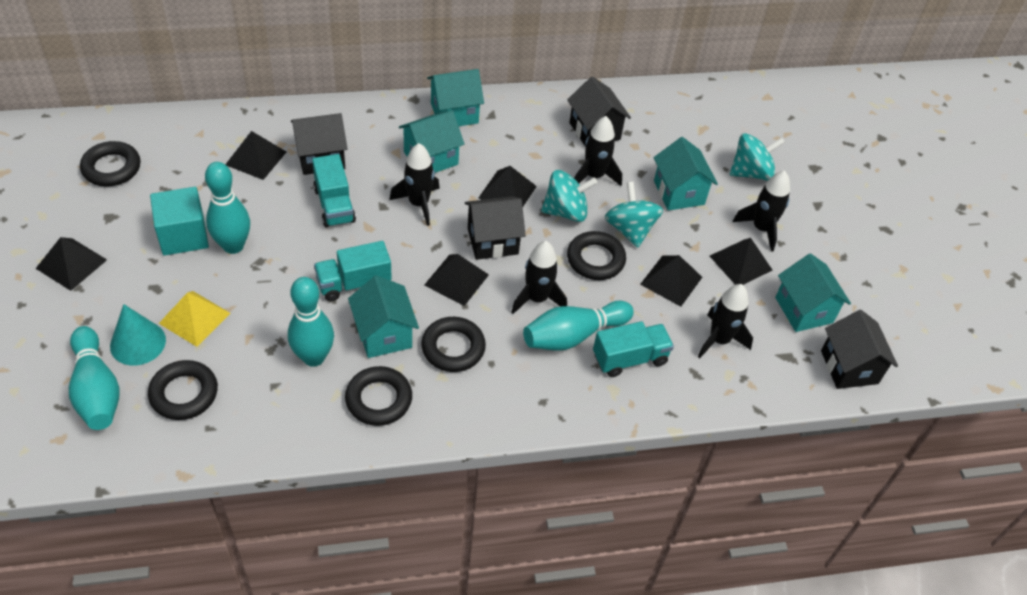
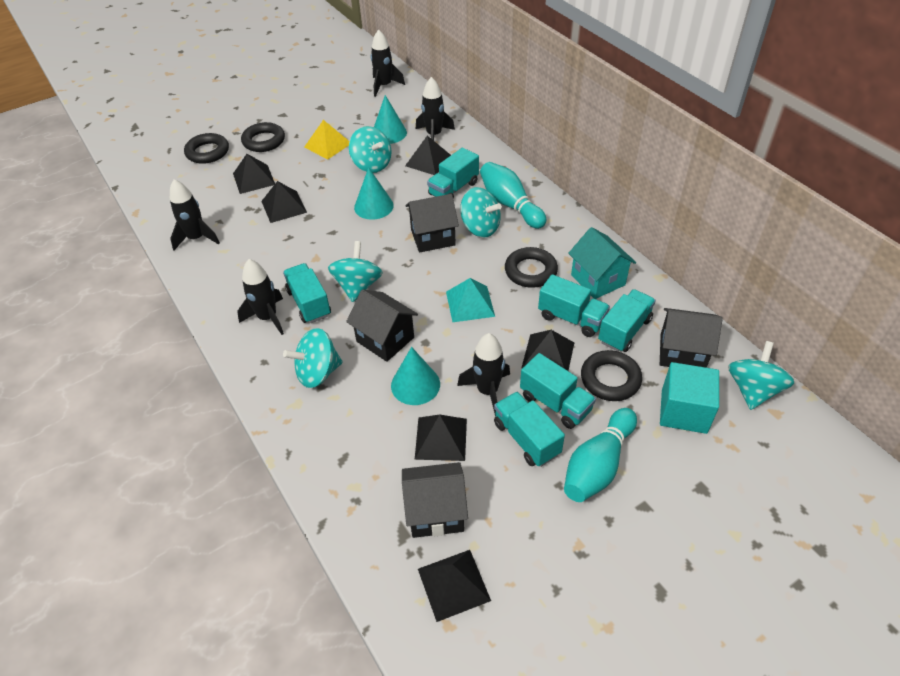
black ring: 5 -> 4
turquoise bowling pin: 4 -> 2
turquoise cone: 1 -> 3
turquoise house: 5 -> 1
turquoise pyramid: 0 -> 1
turquoise spinning top: 3 -> 5
turquoise truck: 3 -> 6

